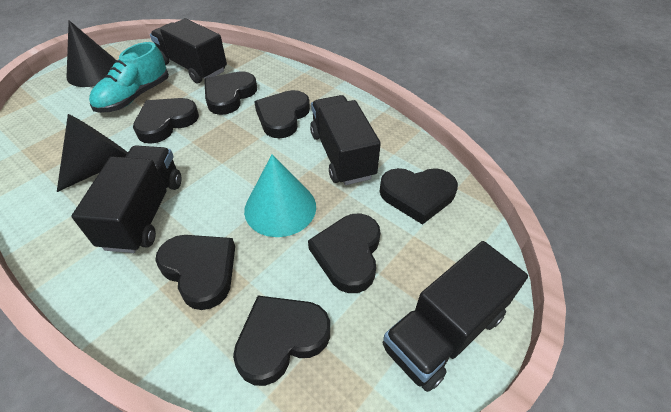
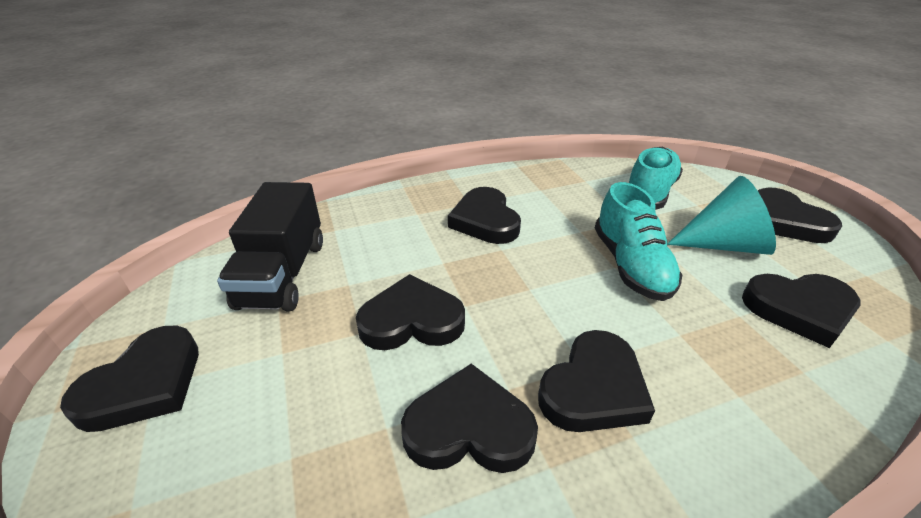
black cone: 2 -> 0
black truck: 4 -> 1
turquoise shoe: 1 -> 2

